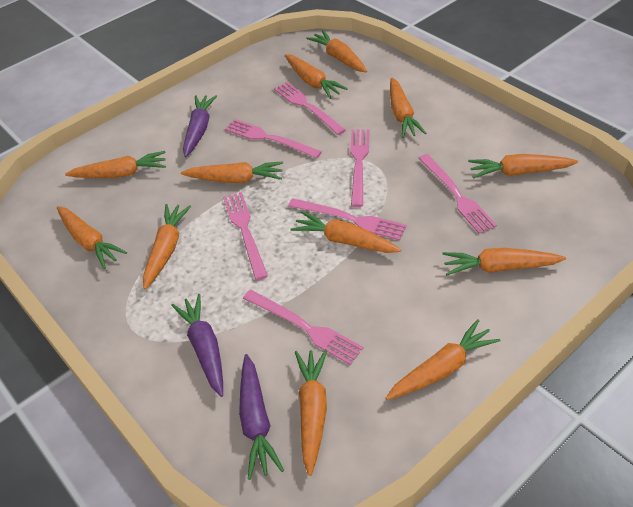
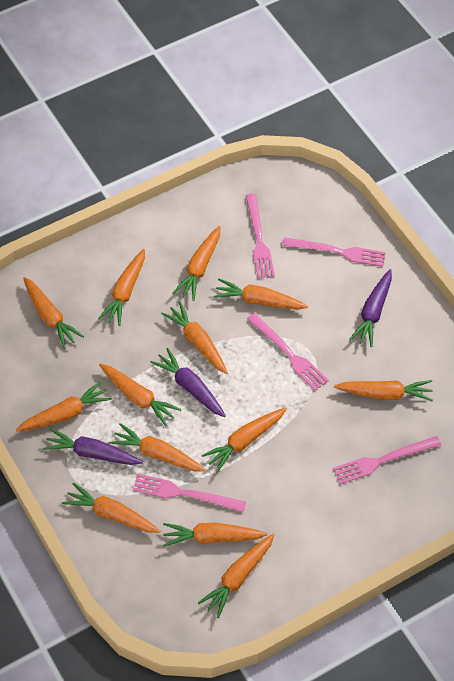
orange carrot: 12 -> 13
pink fork: 7 -> 5

